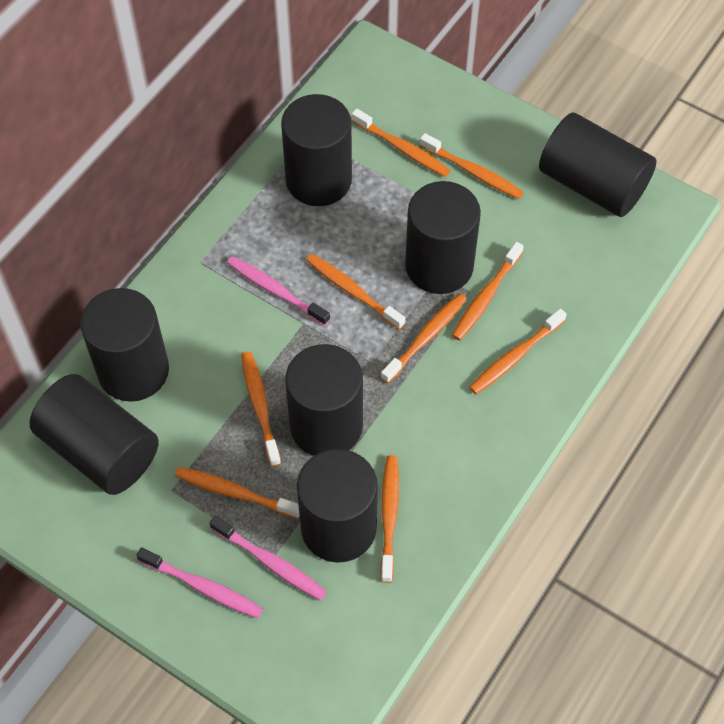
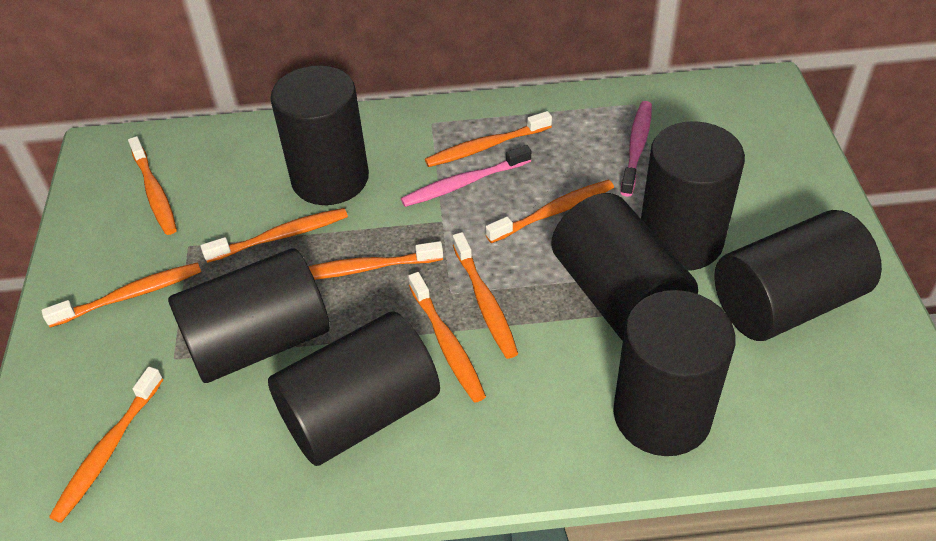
pink toothbrush: 3 -> 2

